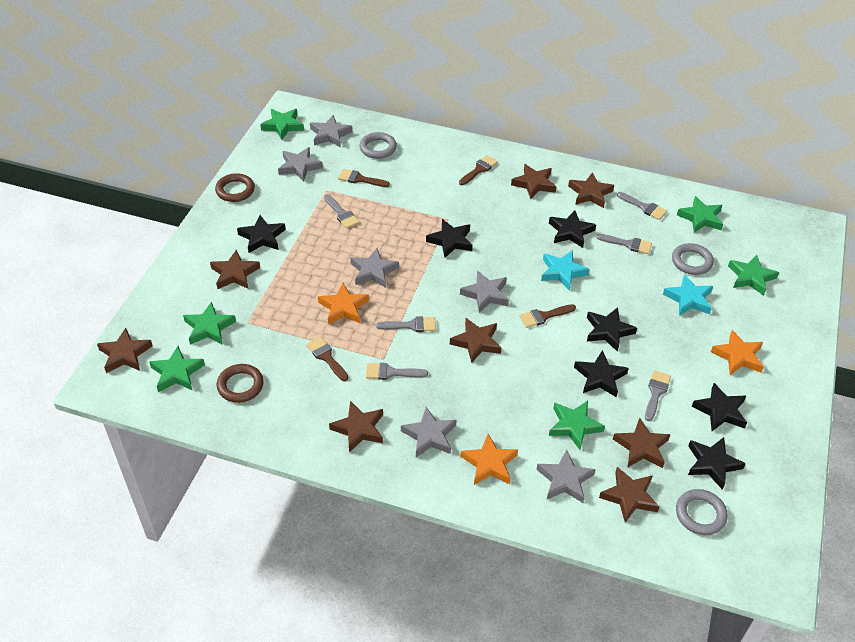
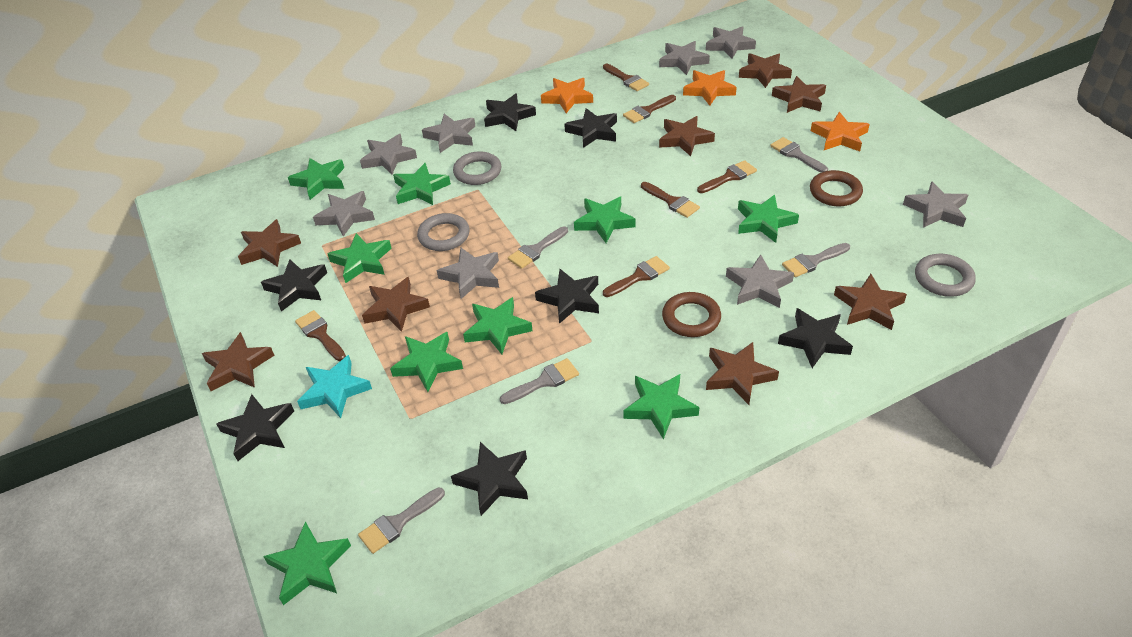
brown brush: 4 -> 6
green star: 6 -> 9
grey brush: 6 -> 5
grey star: 6 -> 8
turquoise star: 2 -> 1

